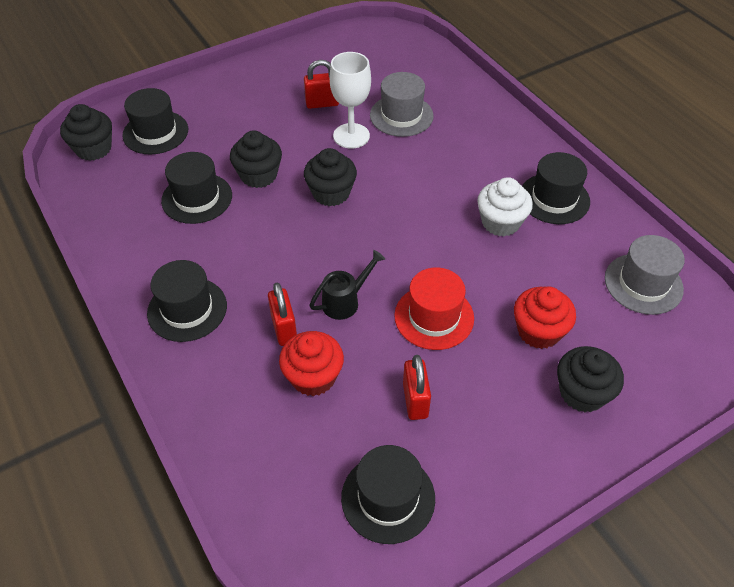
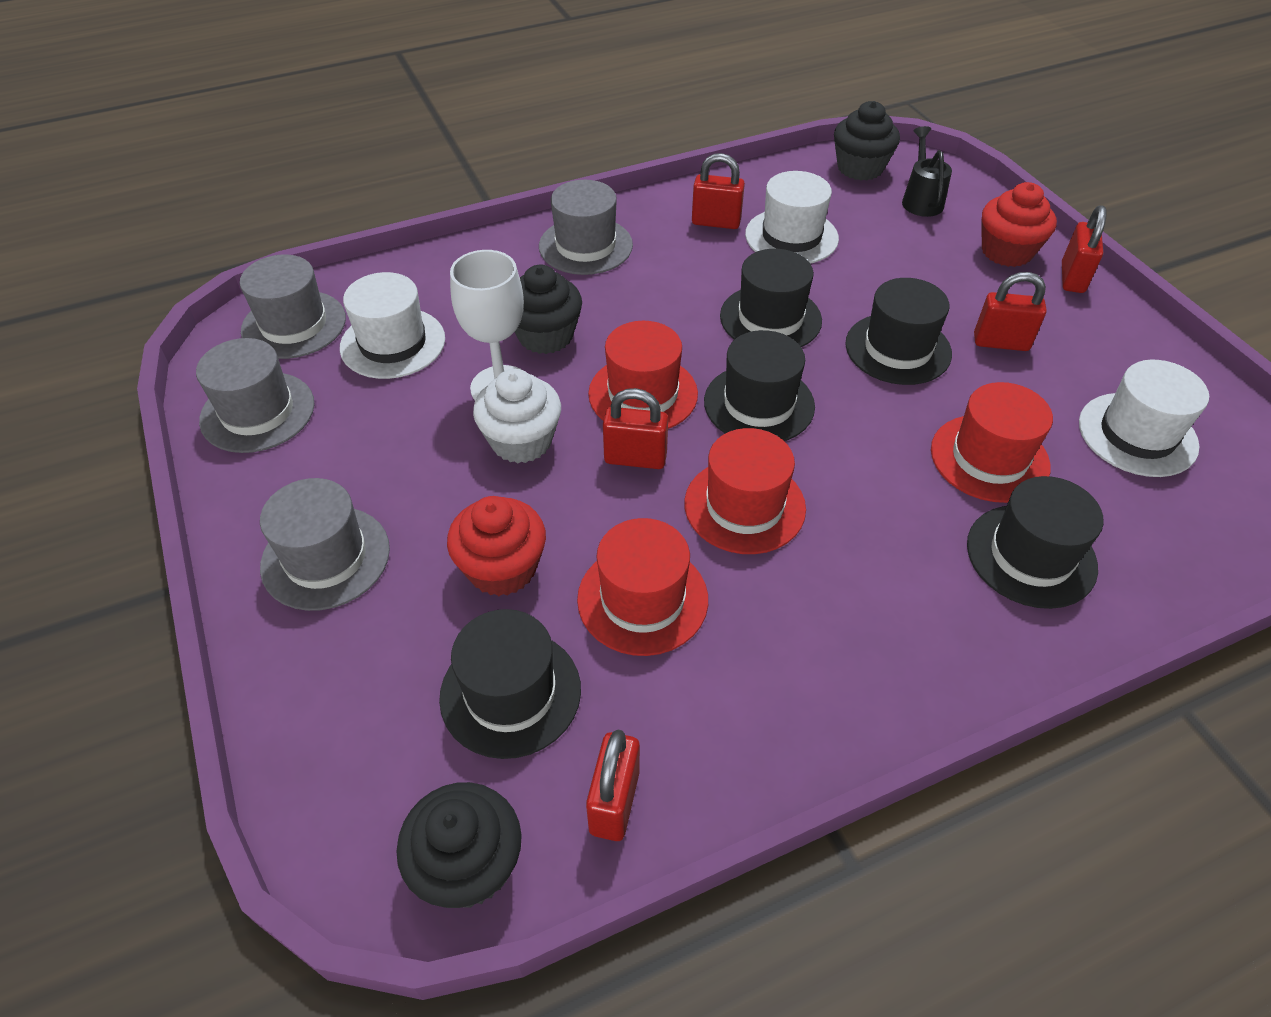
black cupcake: 4 -> 3
grey hat: 2 -> 4
red hat: 1 -> 4
red padlock: 3 -> 5
white hat: 0 -> 3

